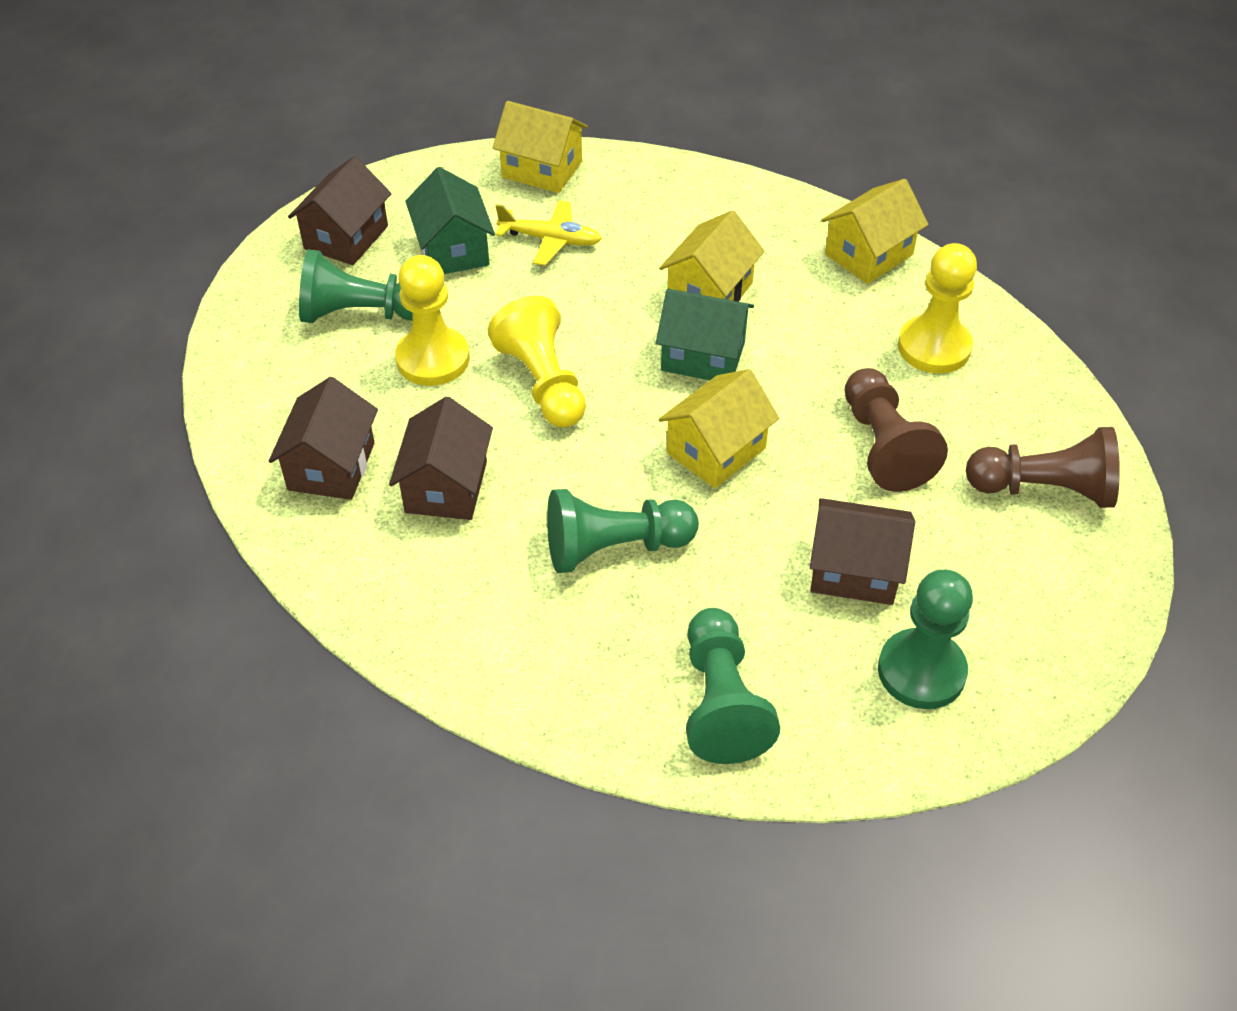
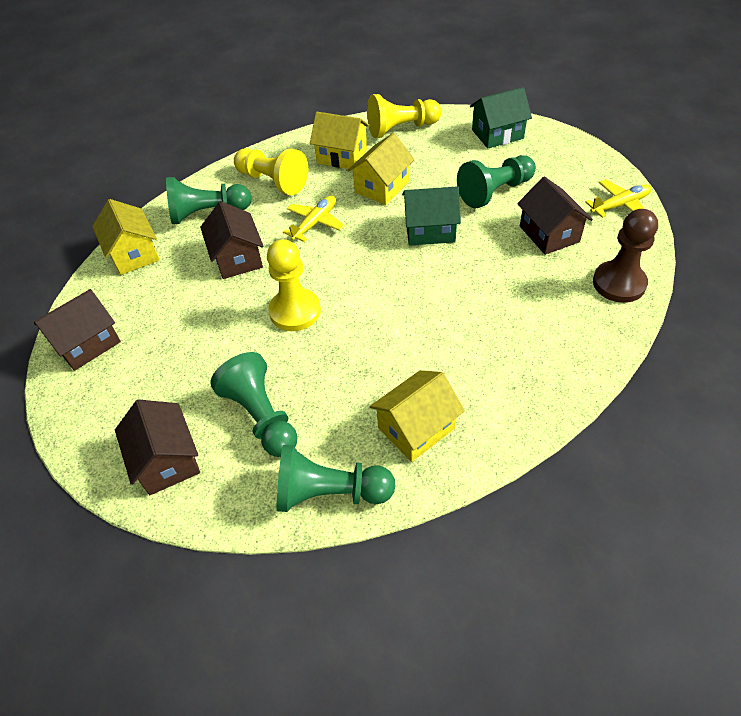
brown pawn: 2 -> 1
yellow plane: 1 -> 2

